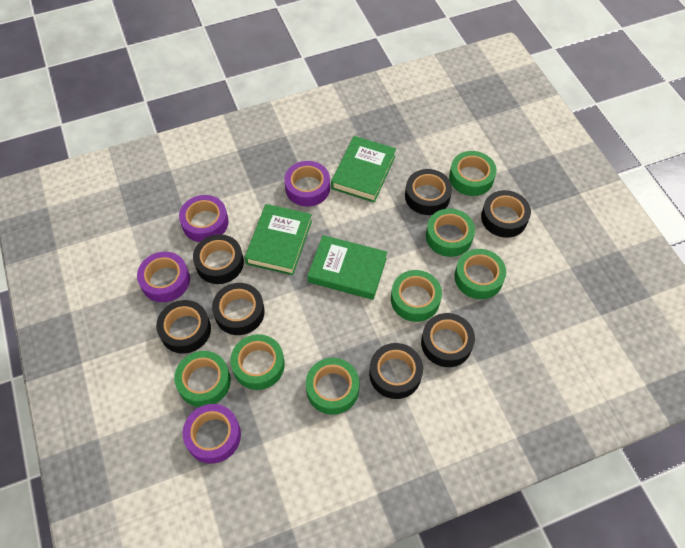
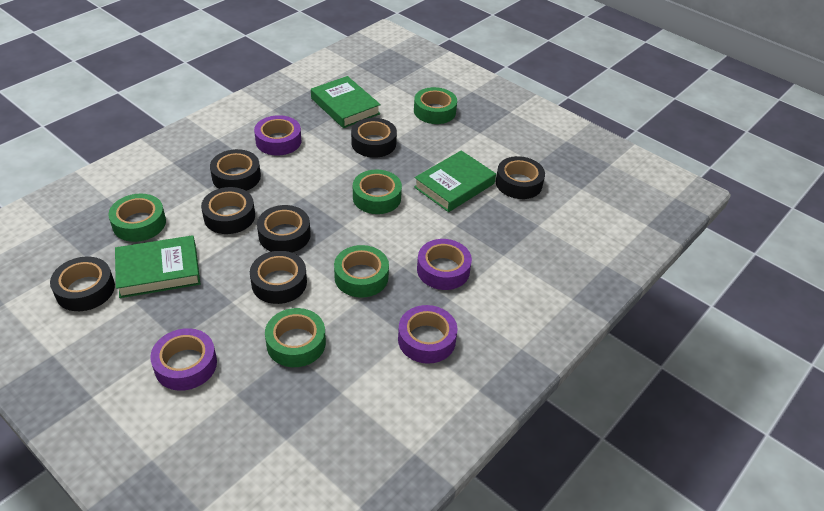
green tape: 7 -> 5

